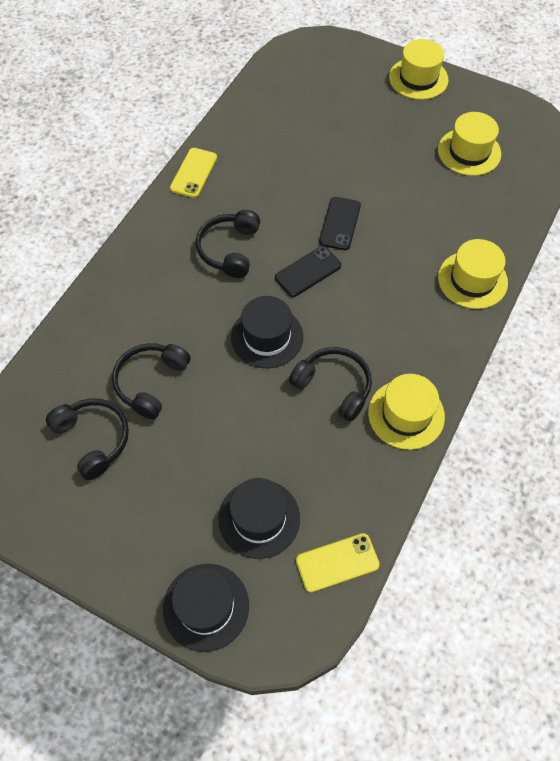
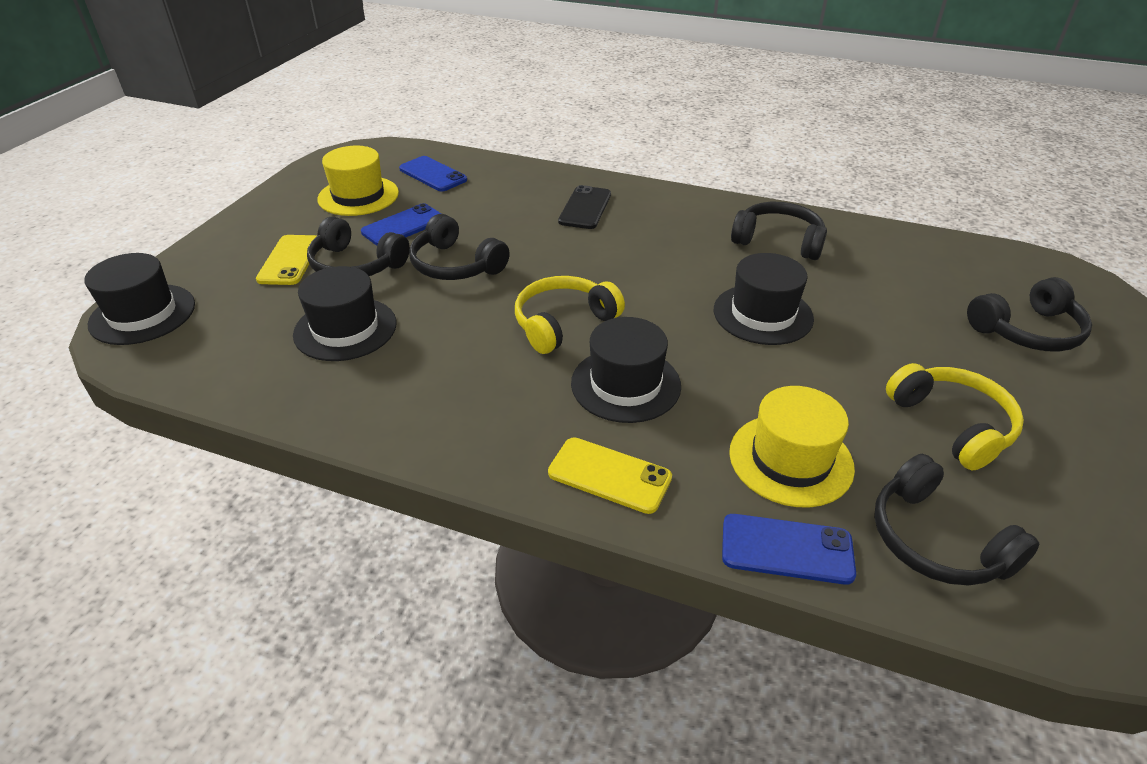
black hat: 3 -> 4
black headphones: 4 -> 5
black phone: 2 -> 1
blue phone: 0 -> 3
yellow hat: 4 -> 2
yellow headphones: 0 -> 2

